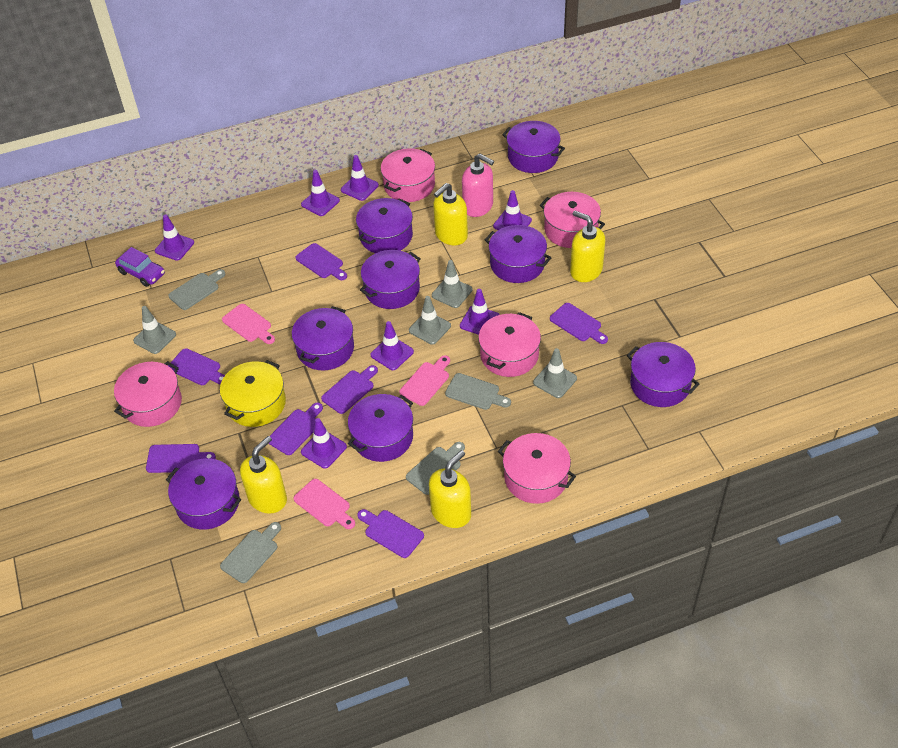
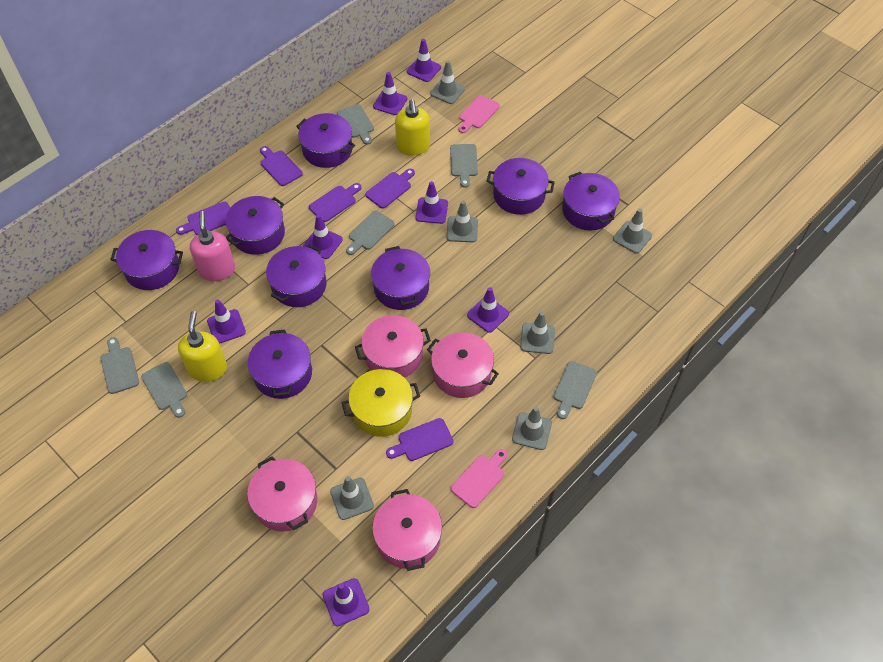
grey cutting board: 4 -> 6
grey traffic cone: 4 -> 6
pink cutting board: 3 -> 2
pink pot: 5 -> 4
purple car: 1 -> 0
purple cutting board: 7 -> 5
yellow soap dispenser: 4 -> 2

